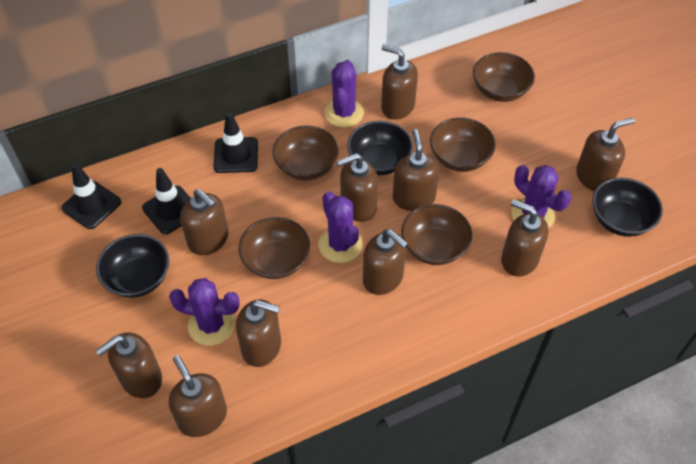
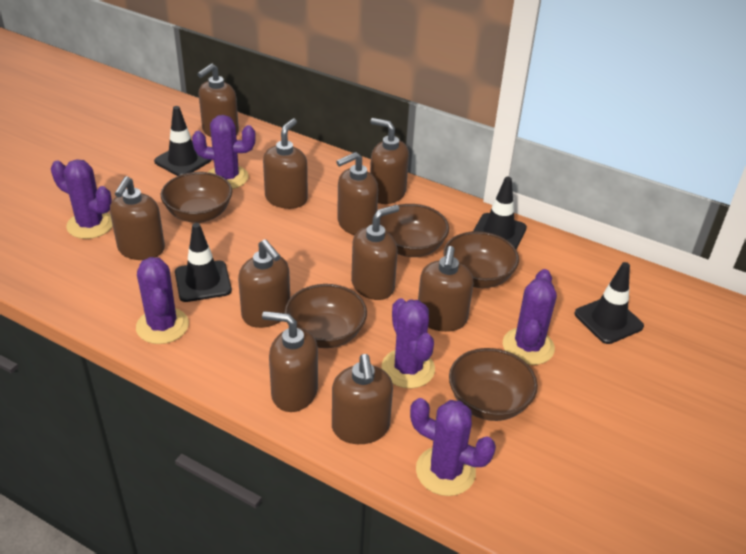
black bowl: 3 -> 0
black traffic cone: 3 -> 4
purple cactus: 4 -> 6

